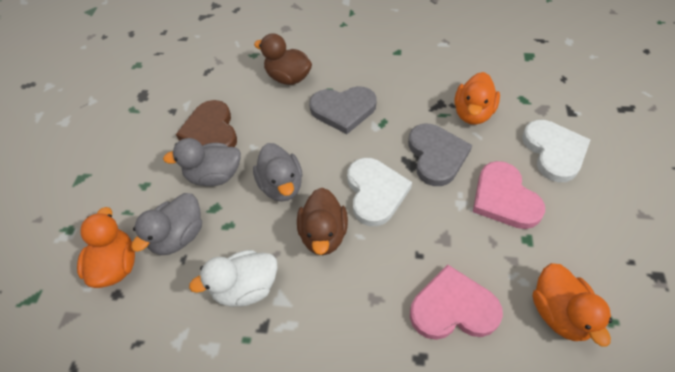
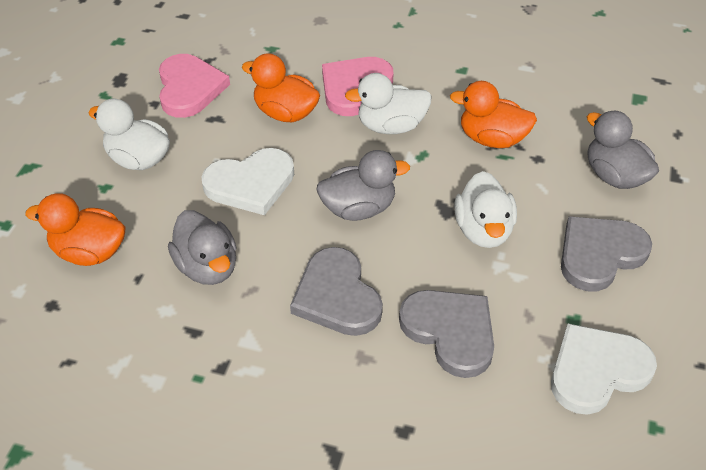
brown duck: 2 -> 0
brown heart: 1 -> 0
grey heart: 2 -> 3
white duck: 1 -> 3

